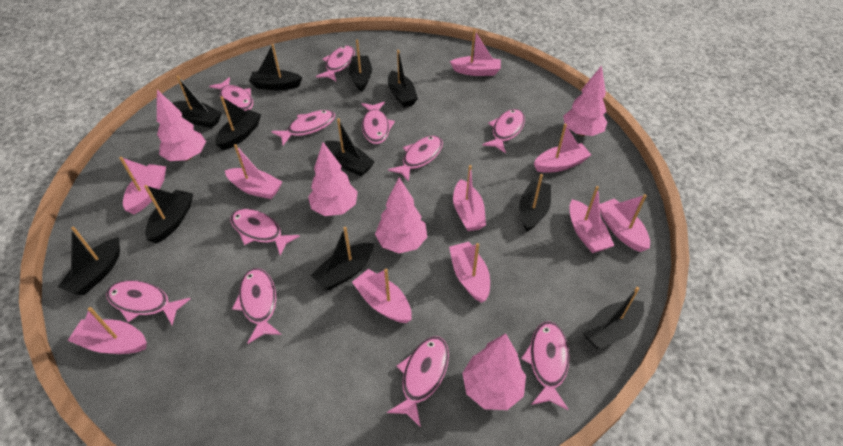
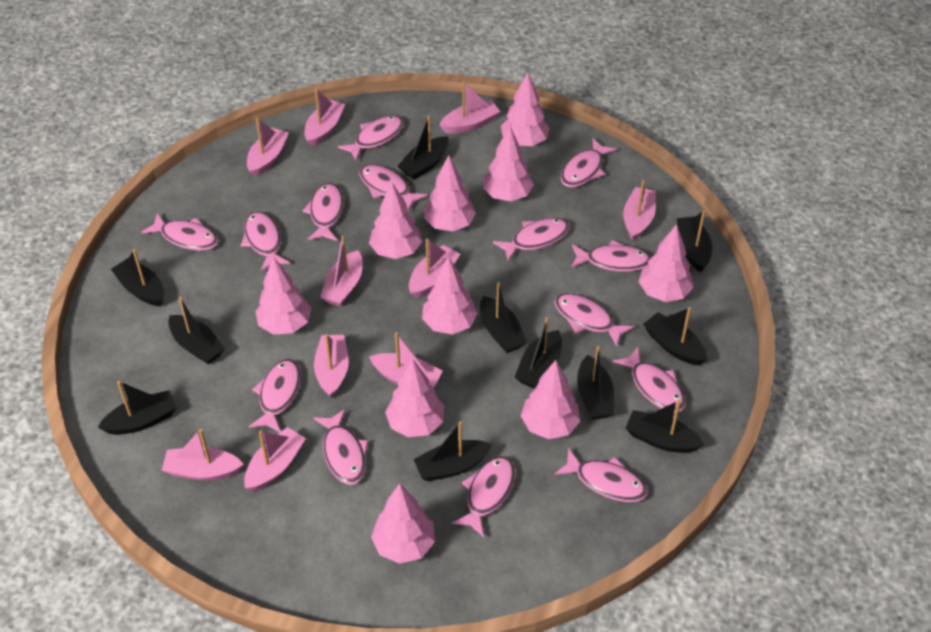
pink fish: 11 -> 14
pink tree: 5 -> 10

